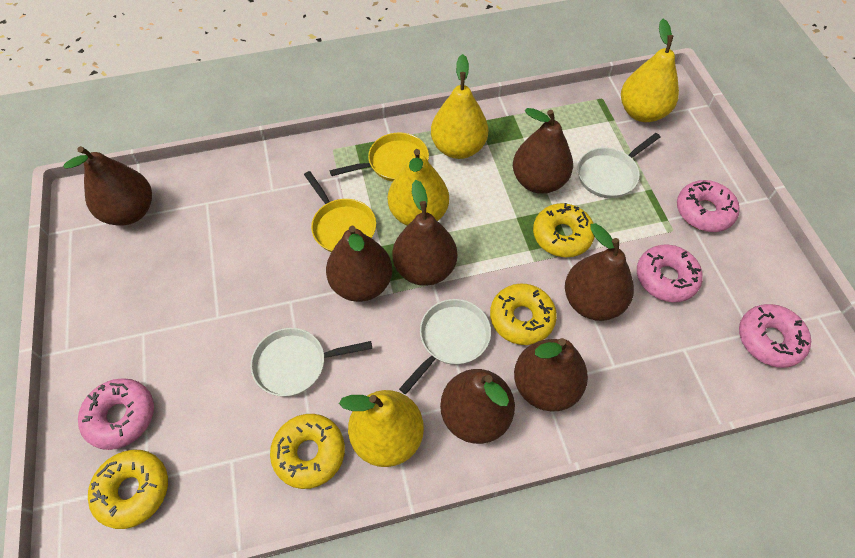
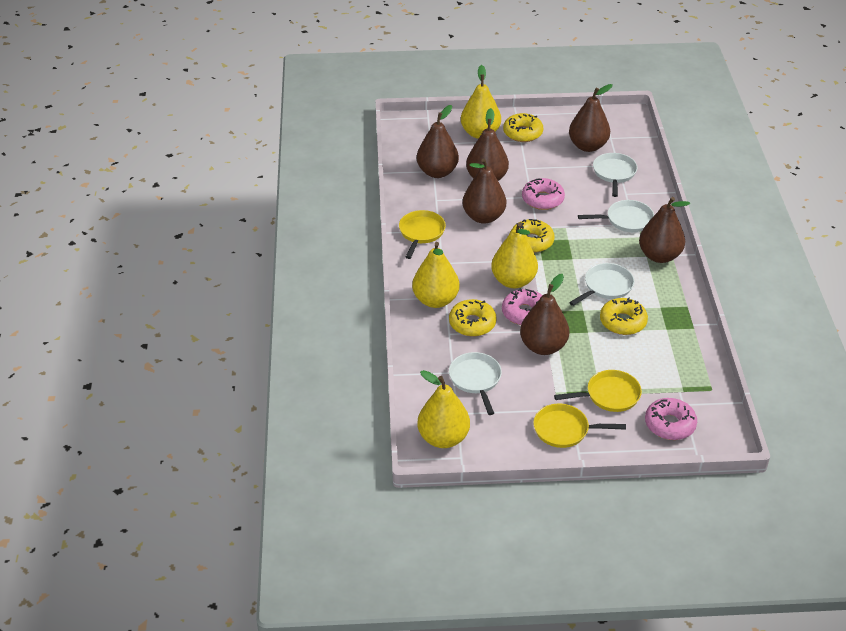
brown pear: 7 -> 6
pink donut: 4 -> 3
white pan: 3 -> 4
yellow pan: 2 -> 3

